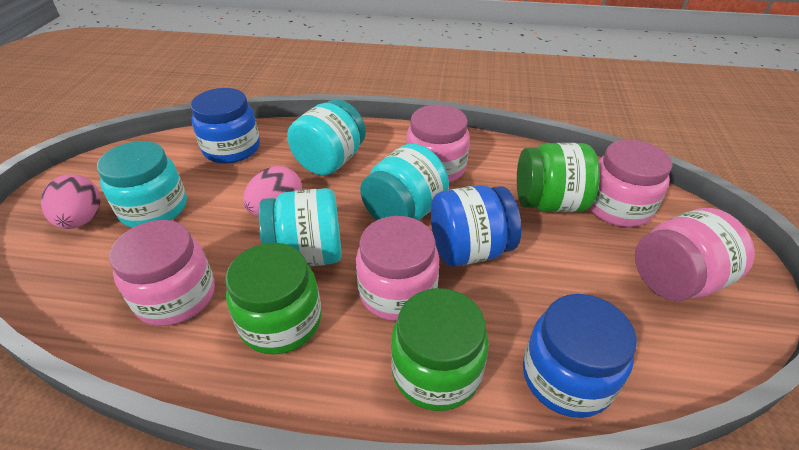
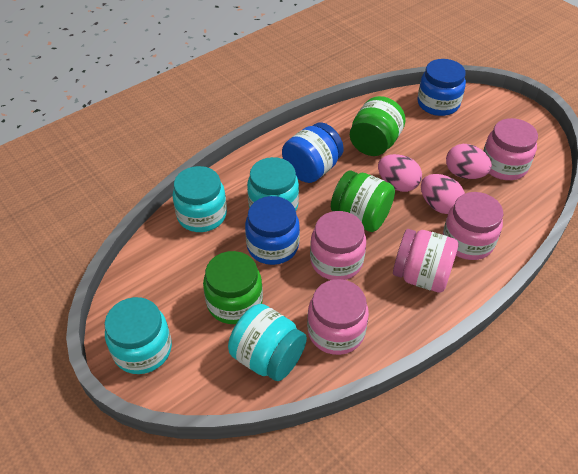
pink egg: 2 -> 3

